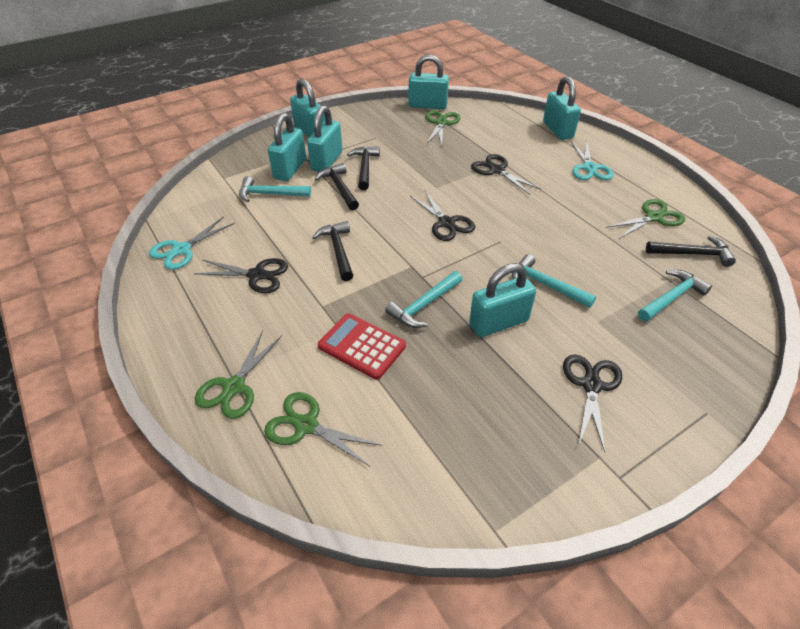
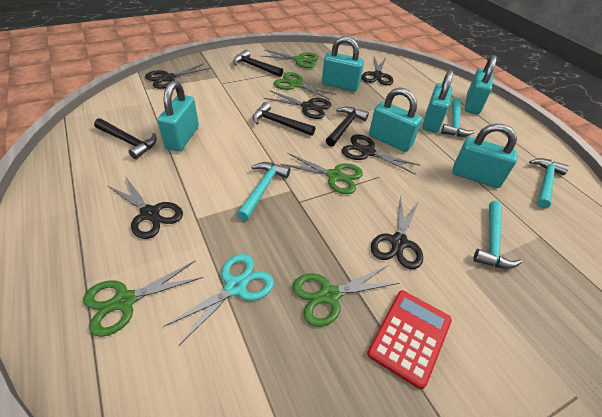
black scissors: 4 -> 6
green scissors: 4 -> 5
turquoise scissors: 2 -> 1

